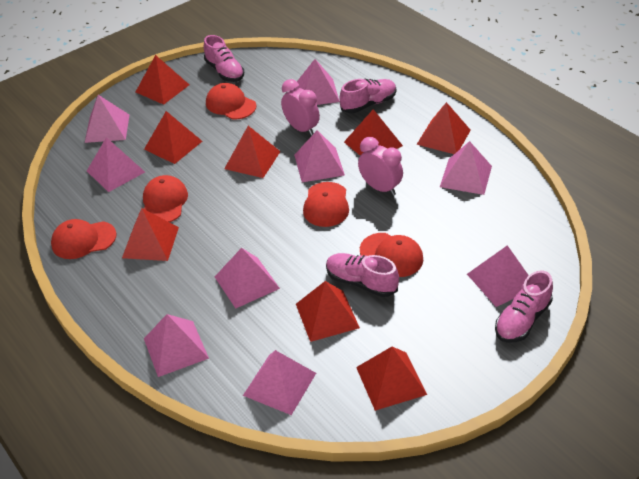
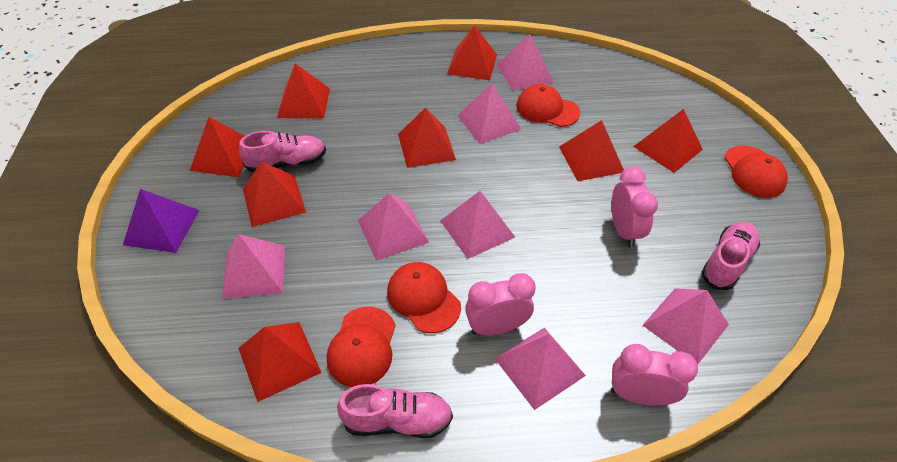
pink clock: 2 -> 3
pink pyramid: 9 -> 7
pink shoe: 4 -> 3
purple pyramid: 0 -> 1
red cap: 5 -> 4

